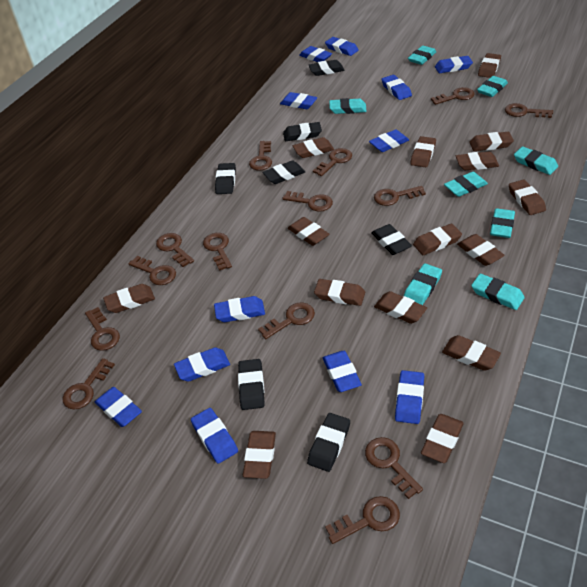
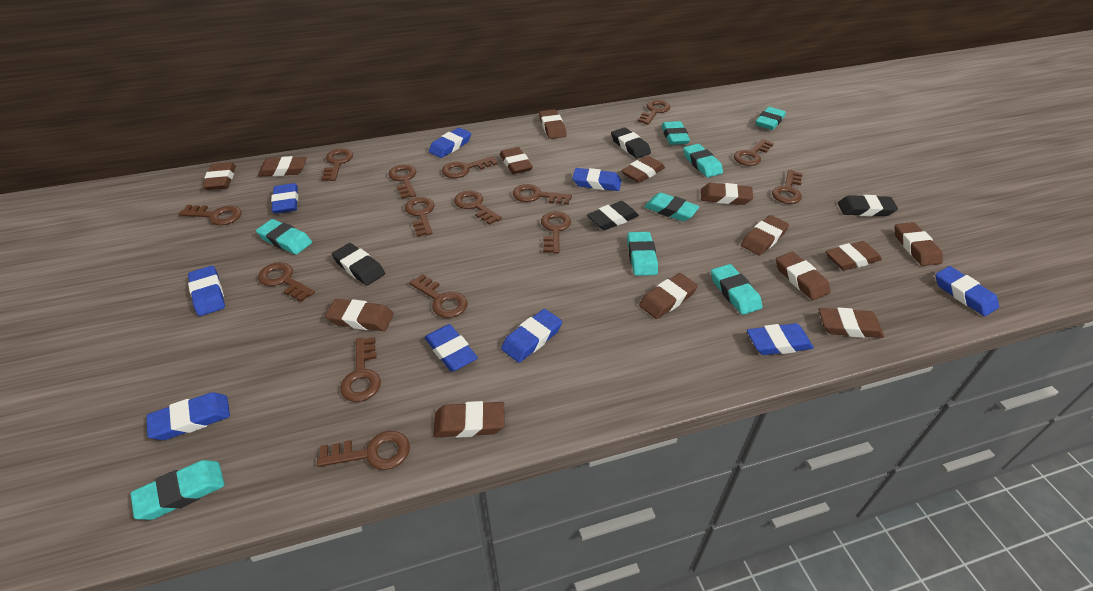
black eraser: 7 -> 4
blue eraser: 12 -> 9
brown eraser: 15 -> 14
brown key: 14 -> 15

